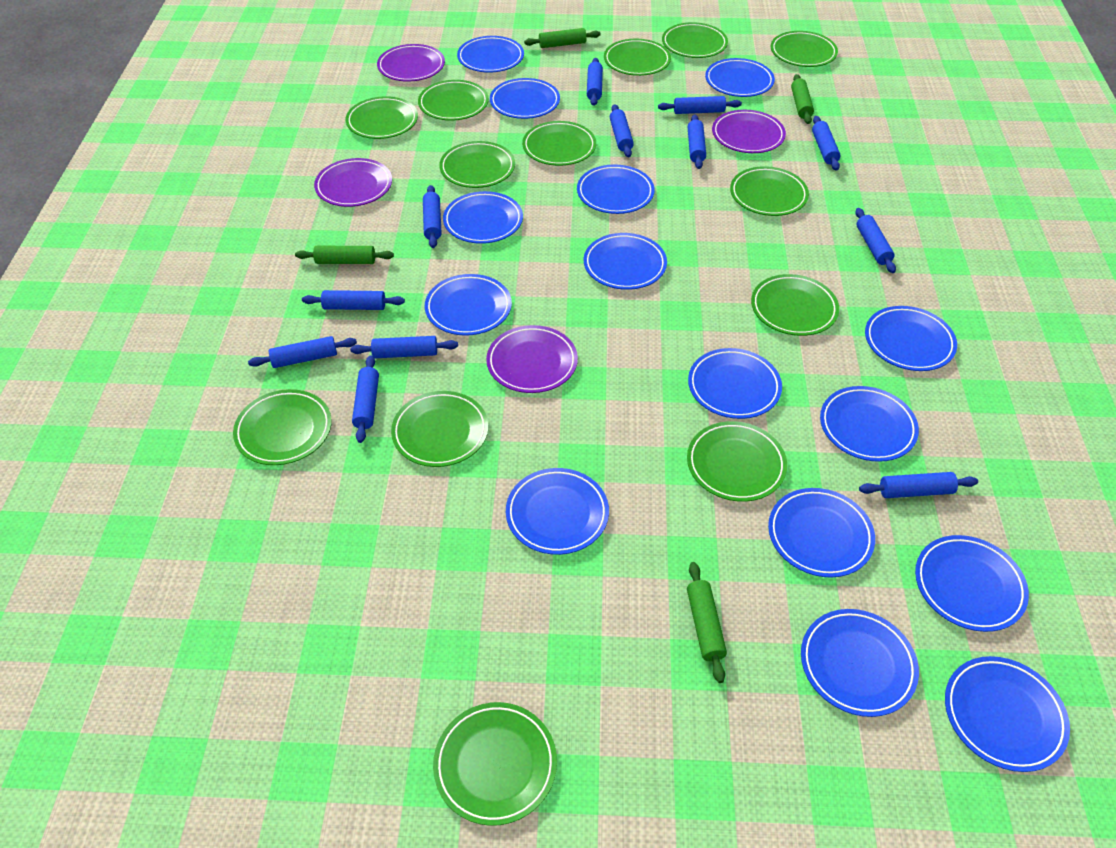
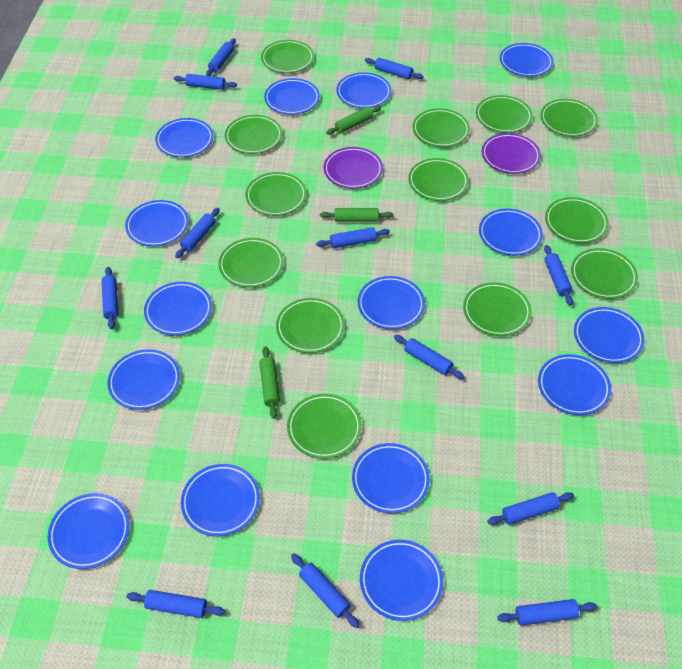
green rolling pin: 4 -> 3
purple plate: 4 -> 2

